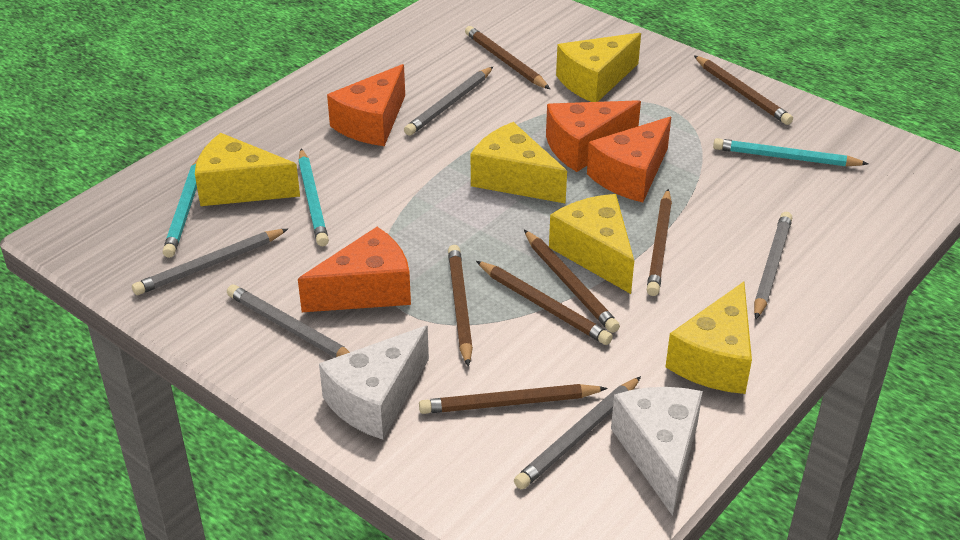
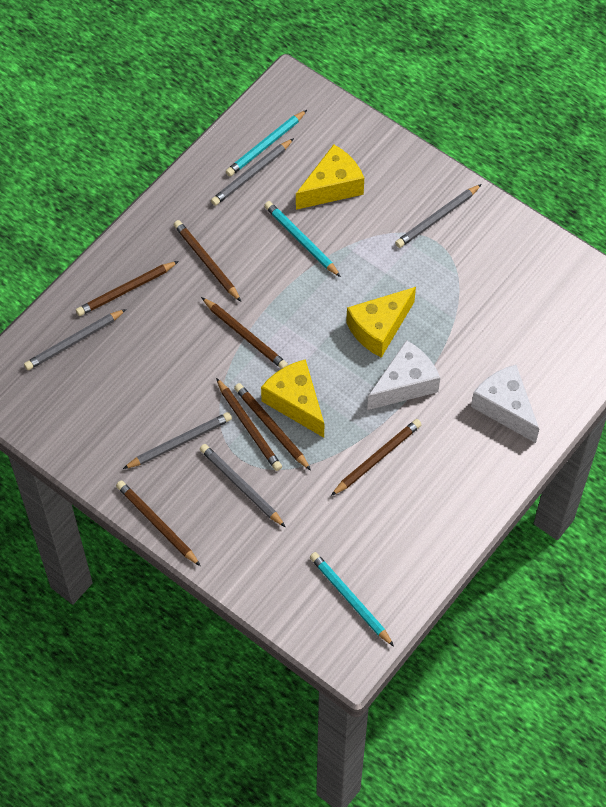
orange cheese: 4 -> 0
yellow cheese: 5 -> 3

